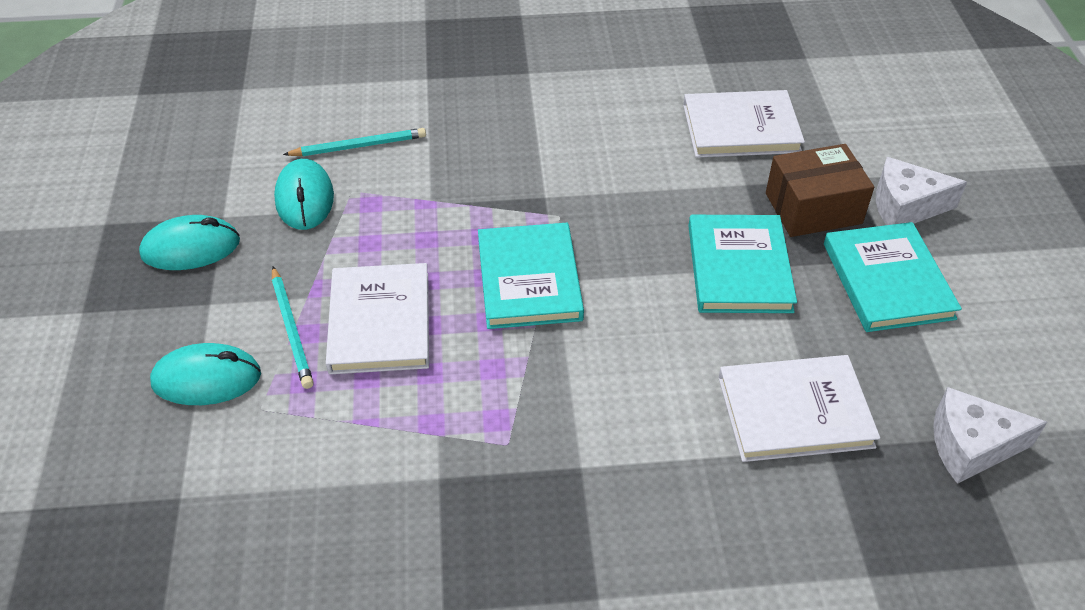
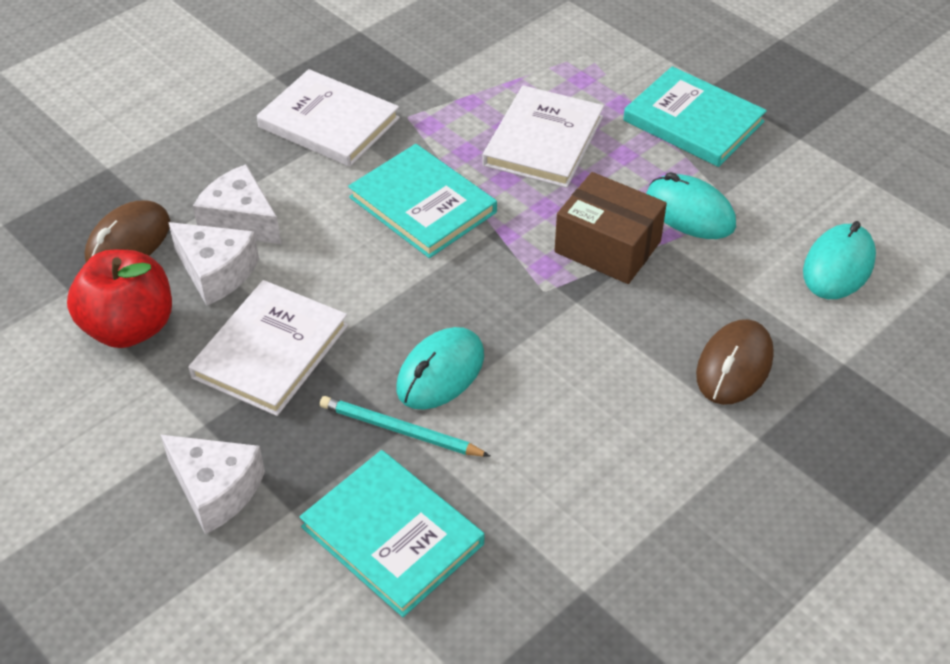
brown mouse: 0 -> 2
red apple: 0 -> 1
turquoise pencil: 2 -> 1
white cheese: 2 -> 3

